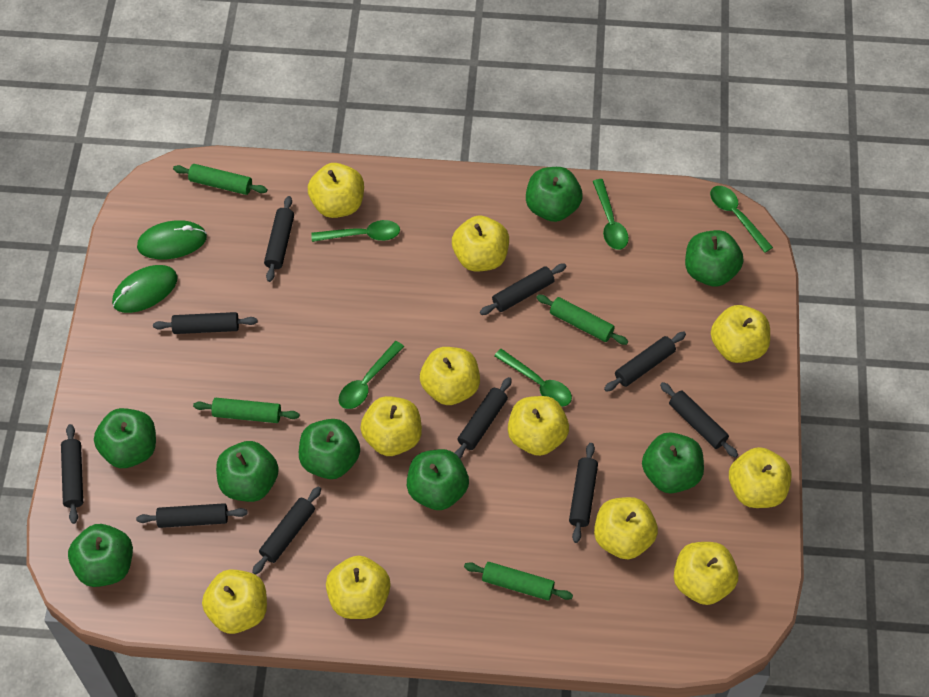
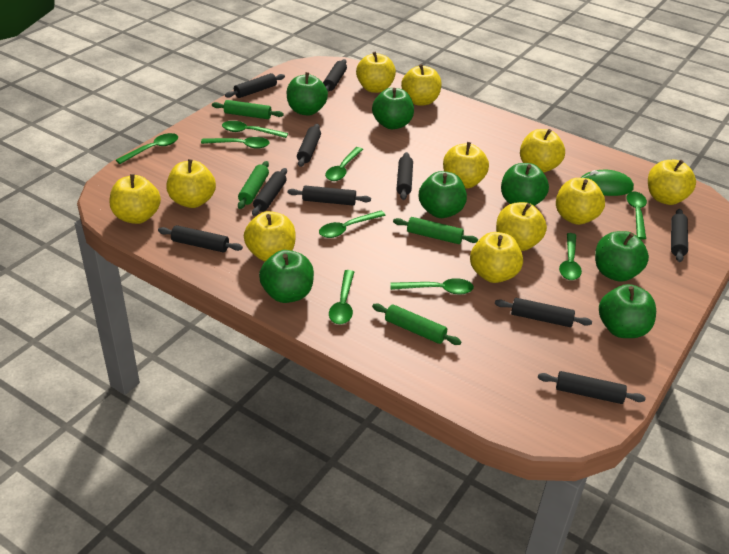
green apple: 8 -> 7
green mouse: 2 -> 1
green spoon: 5 -> 9

